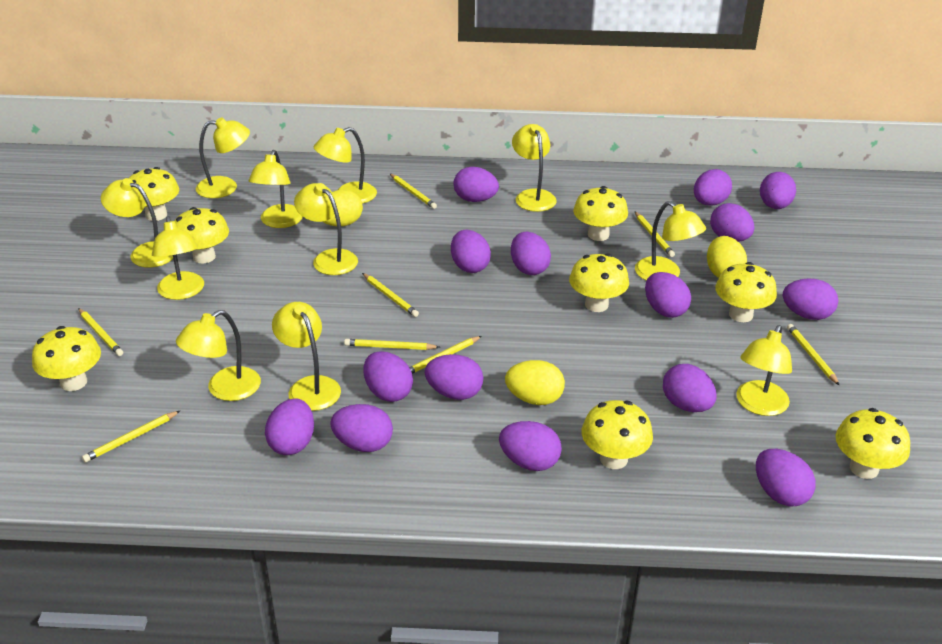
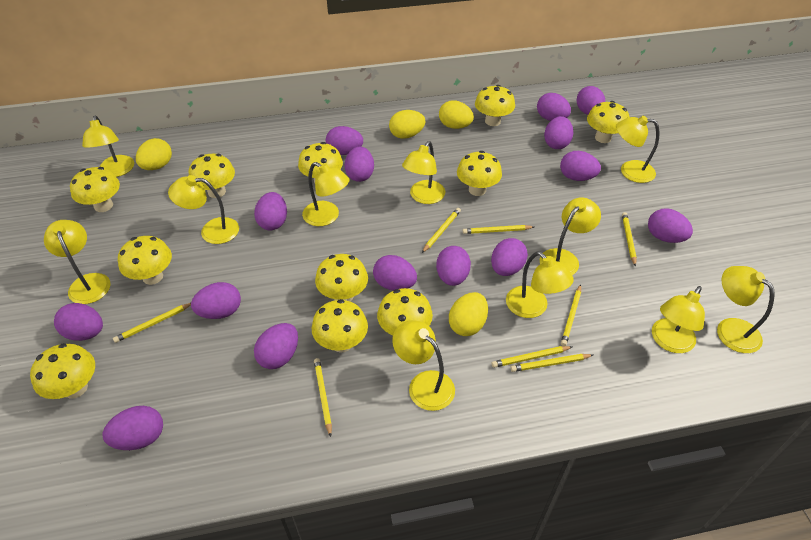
yellow egg: 3 -> 4
yellow mushroom: 8 -> 11

